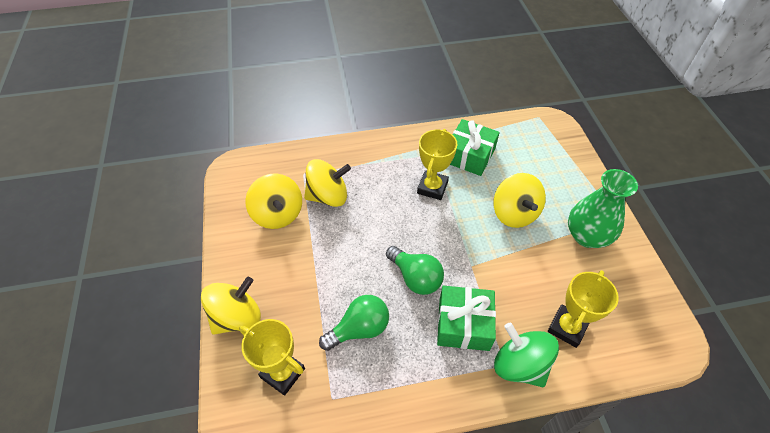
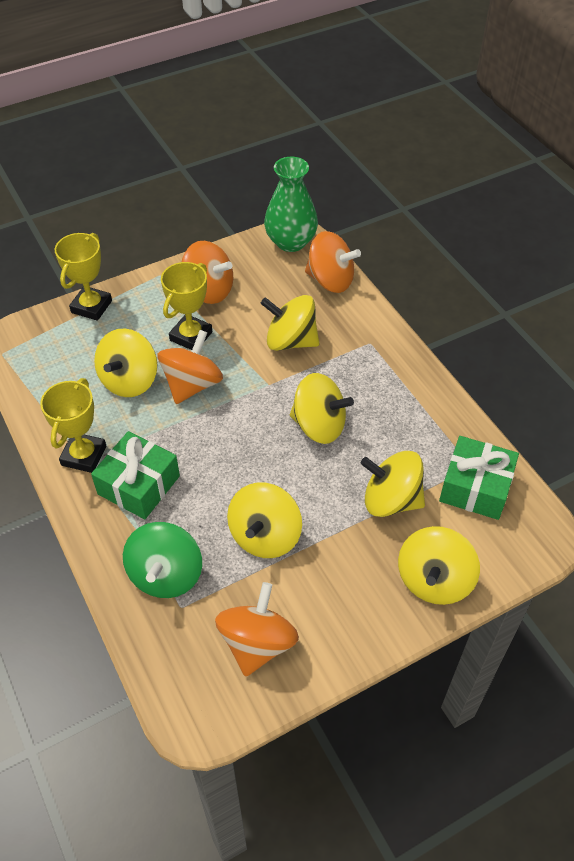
green light bulb: 2 -> 0
orange spinning top: 0 -> 4
yellow spinning top: 4 -> 6

